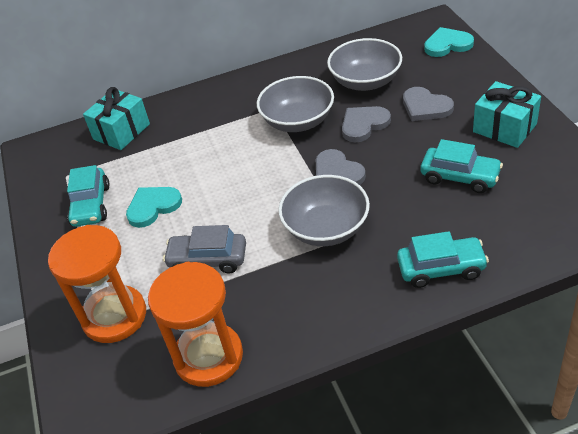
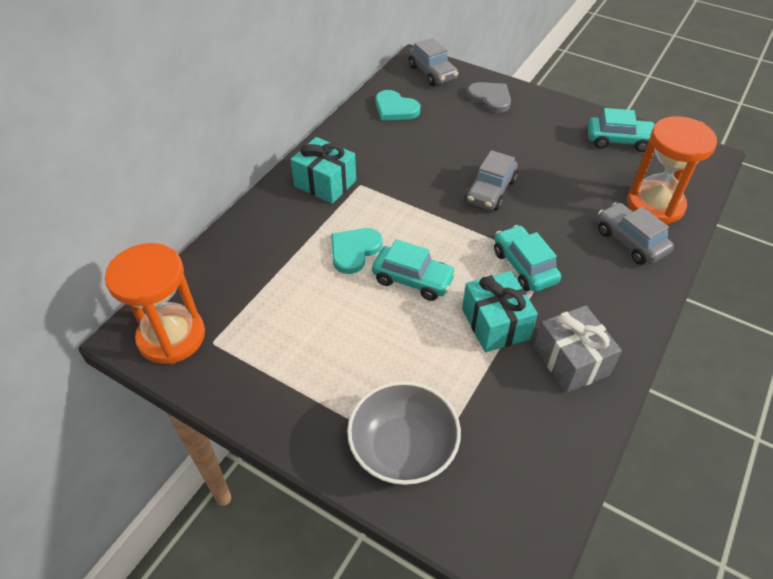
grey bowl: 3 -> 1
grey car: 1 -> 3
grey gift: 0 -> 1
grey heart: 3 -> 1

